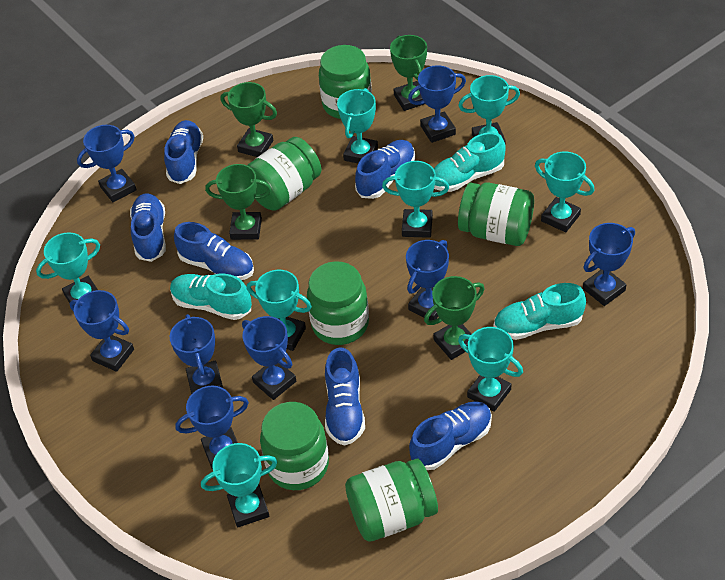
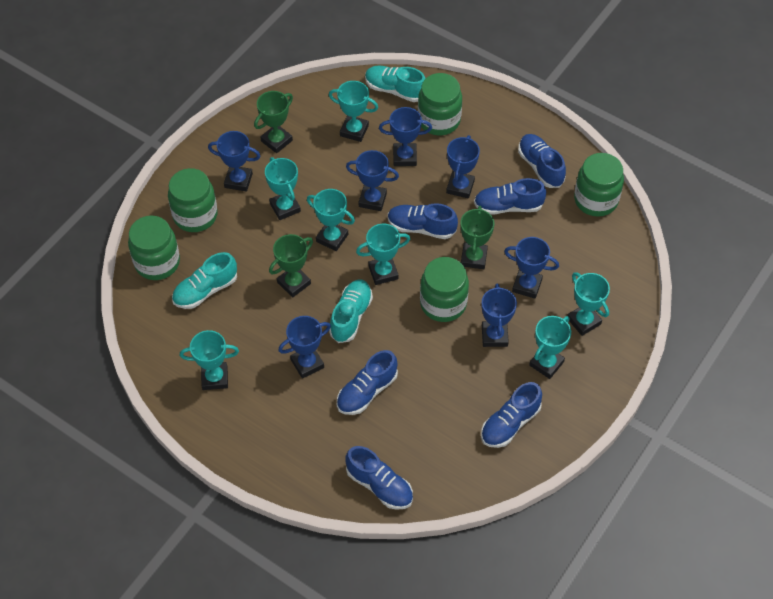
blue trophy: 8 -> 7
green jar: 6 -> 5
green trophy: 4 -> 3
turquoise trophy: 8 -> 7

